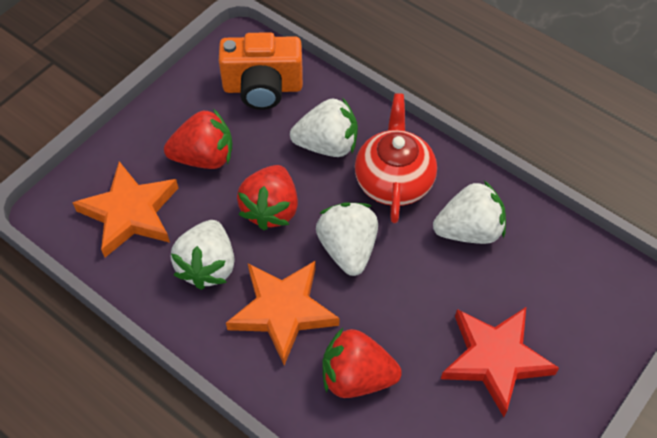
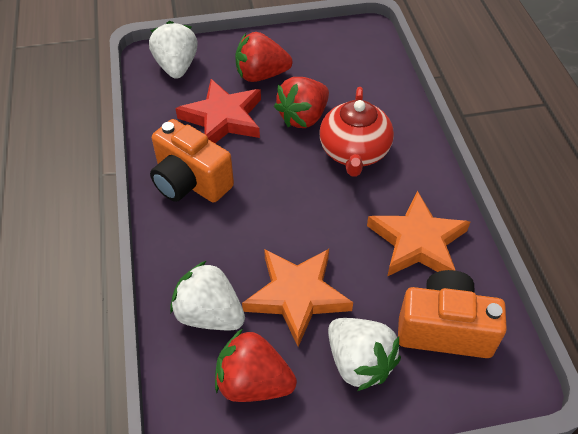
orange camera: 1 -> 2
white strawberry: 4 -> 3

